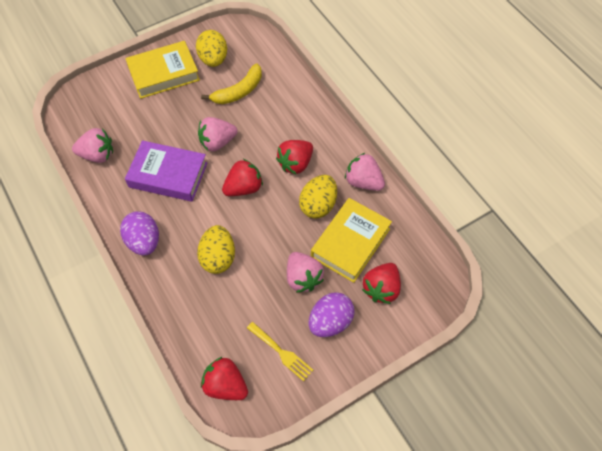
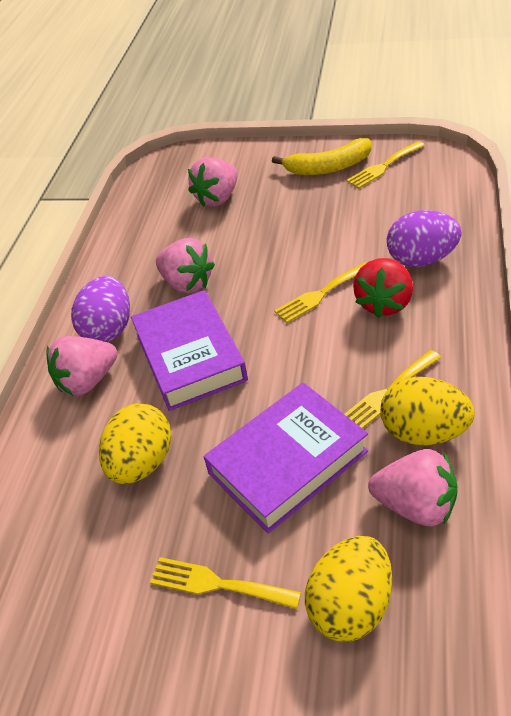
purple book: 1 -> 2
red strawberry: 4 -> 1
yellow book: 2 -> 0
yellow fork: 1 -> 4

